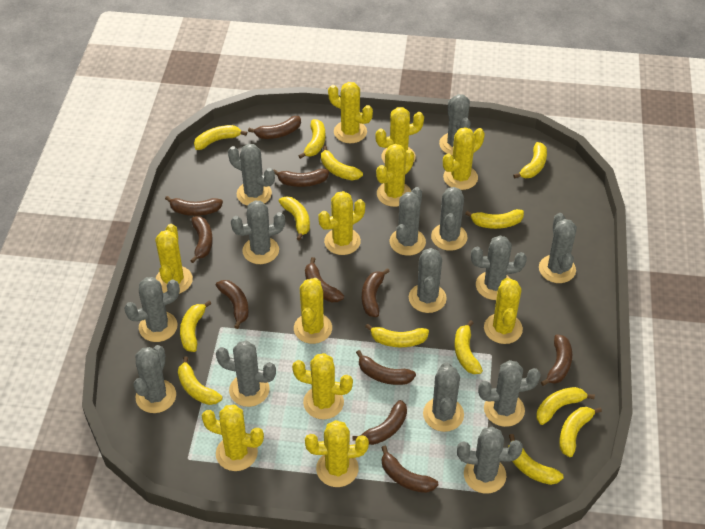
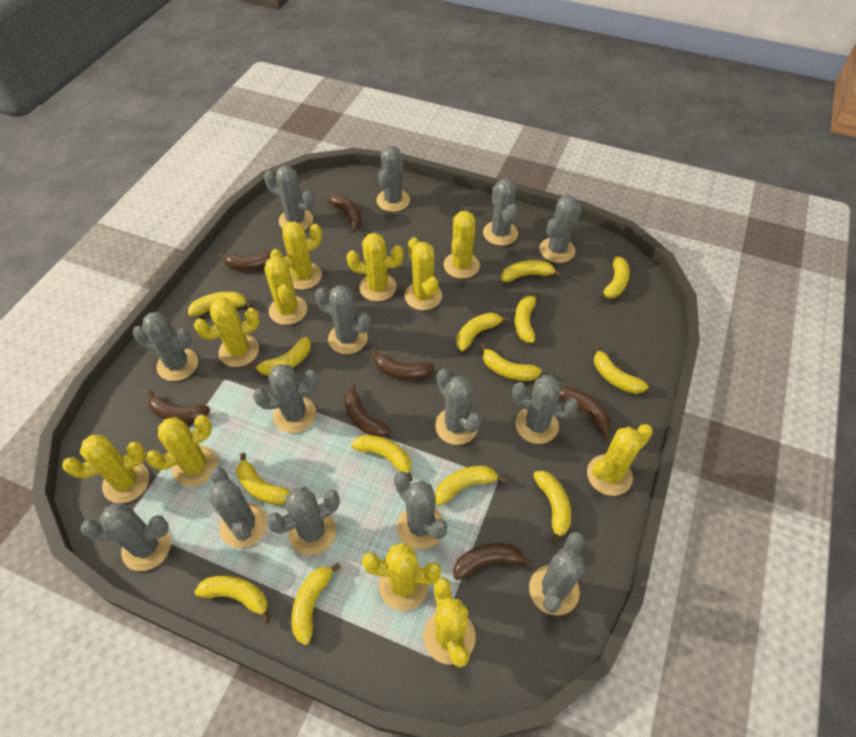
brown banana: 11 -> 7
yellow banana: 13 -> 14

